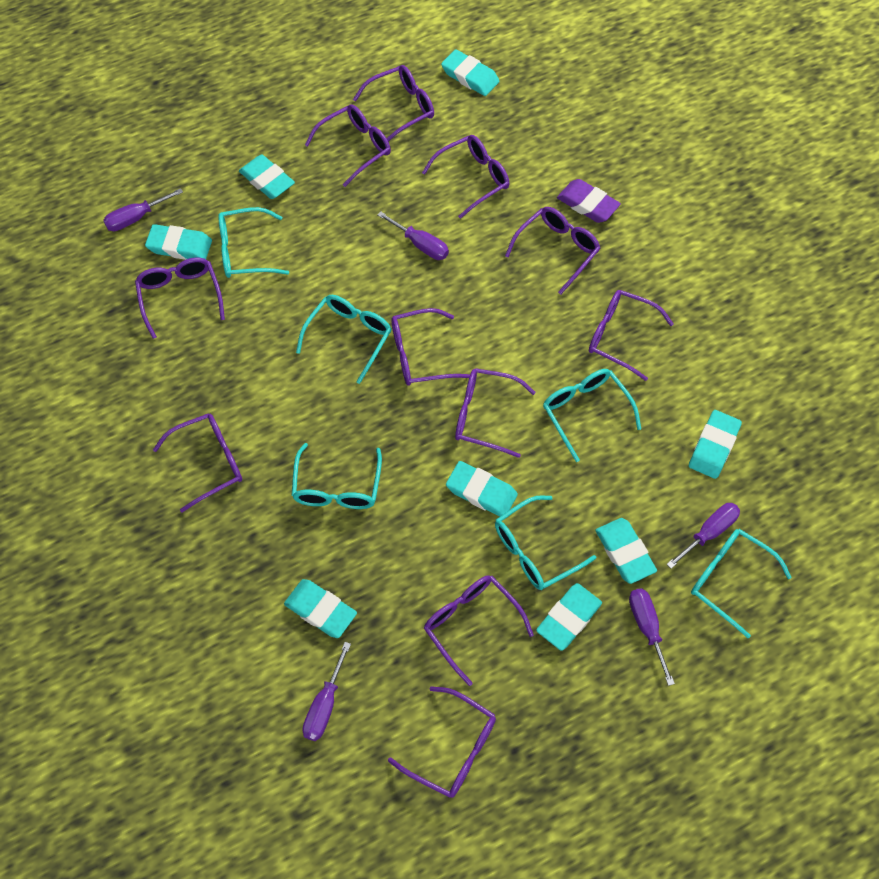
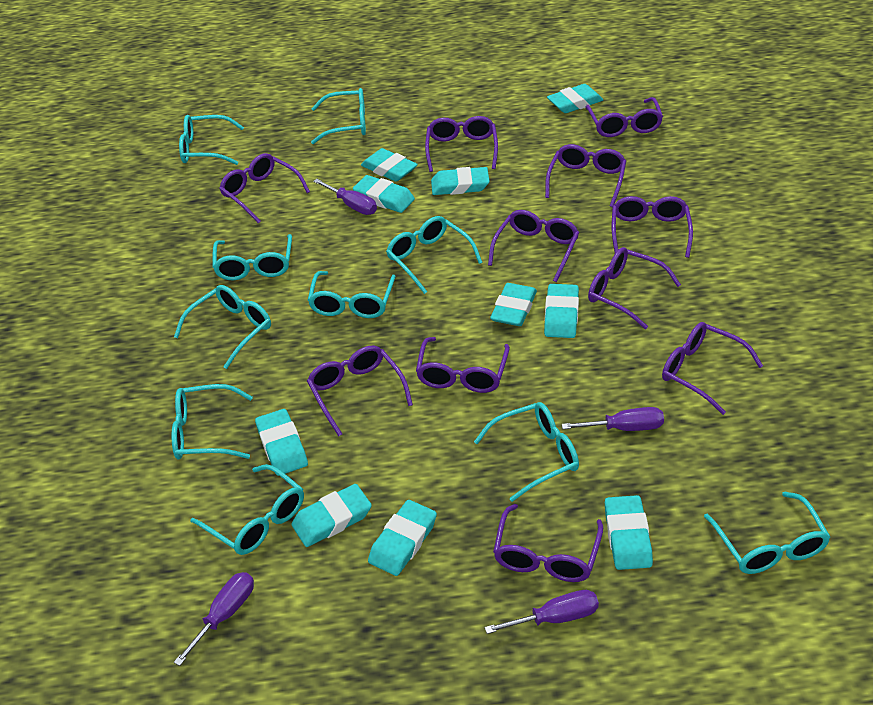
purple eraser: 1 -> 0
purple screwdriver: 5 -> 4
turquoise eraser: 8 -> 10
turquoise glasses: 6 -> 10

